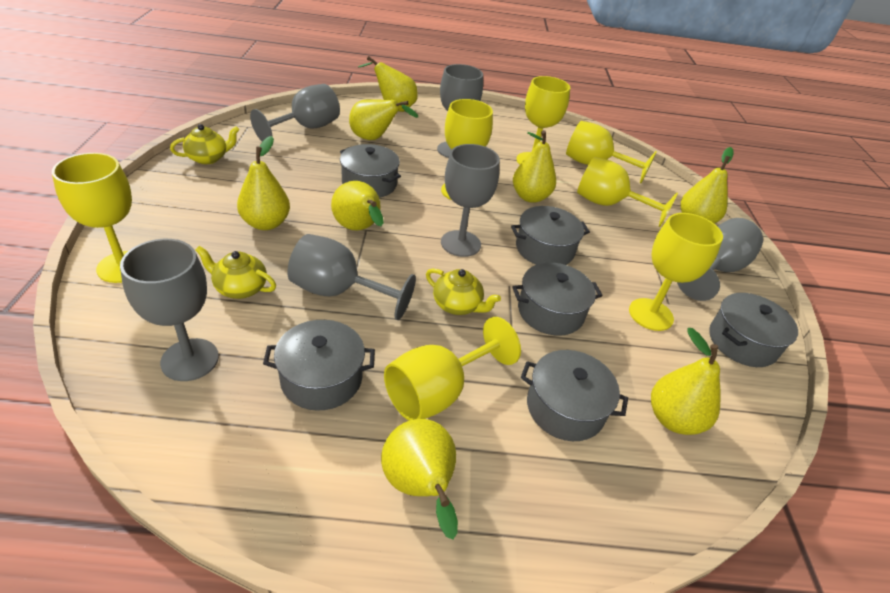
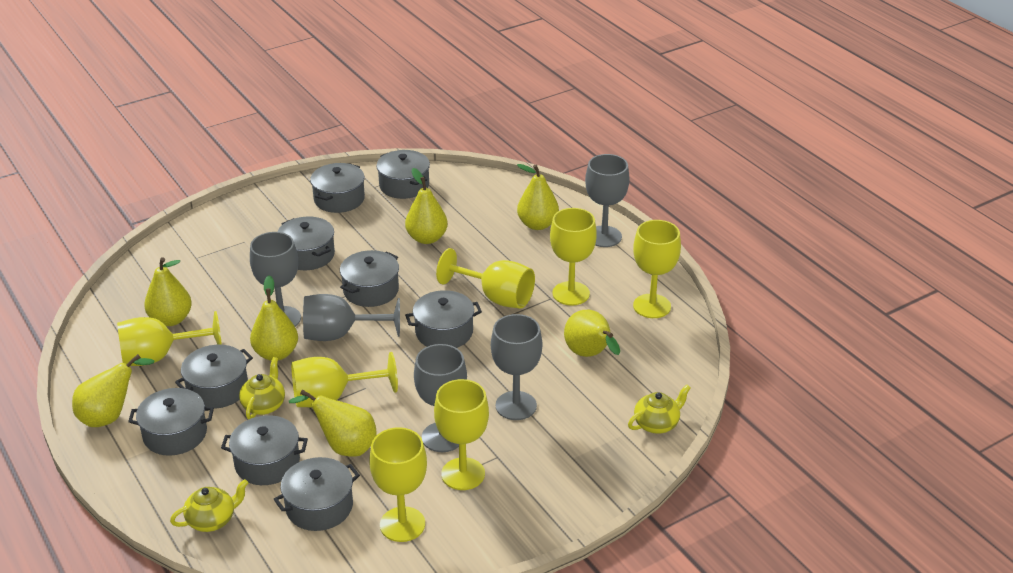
grey goblet: 6 -> 5
grey pot: 6 -> 9
yellow pear: 8 -> 7

